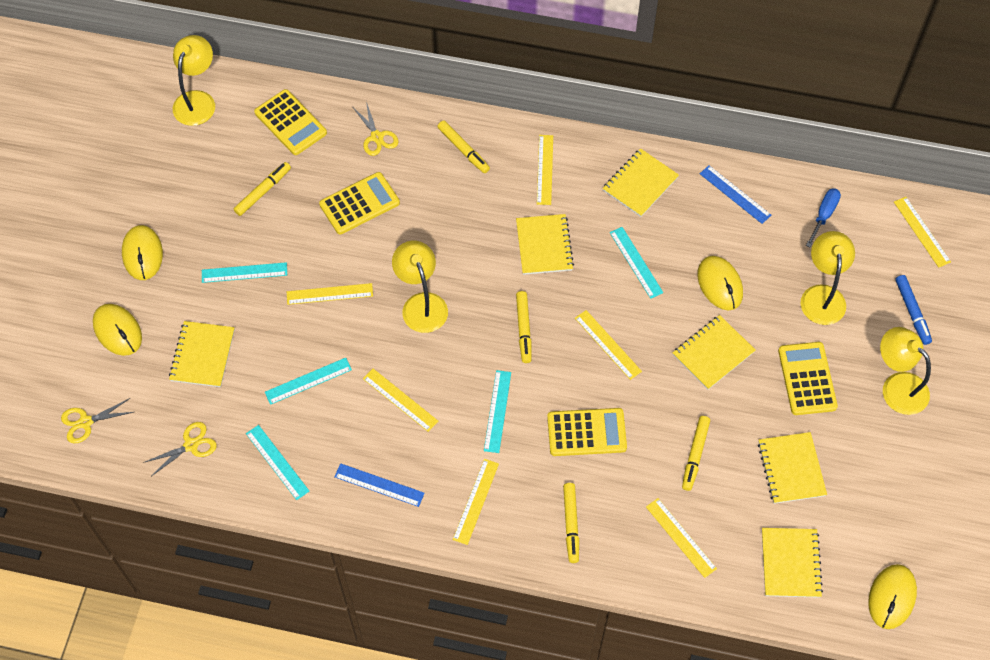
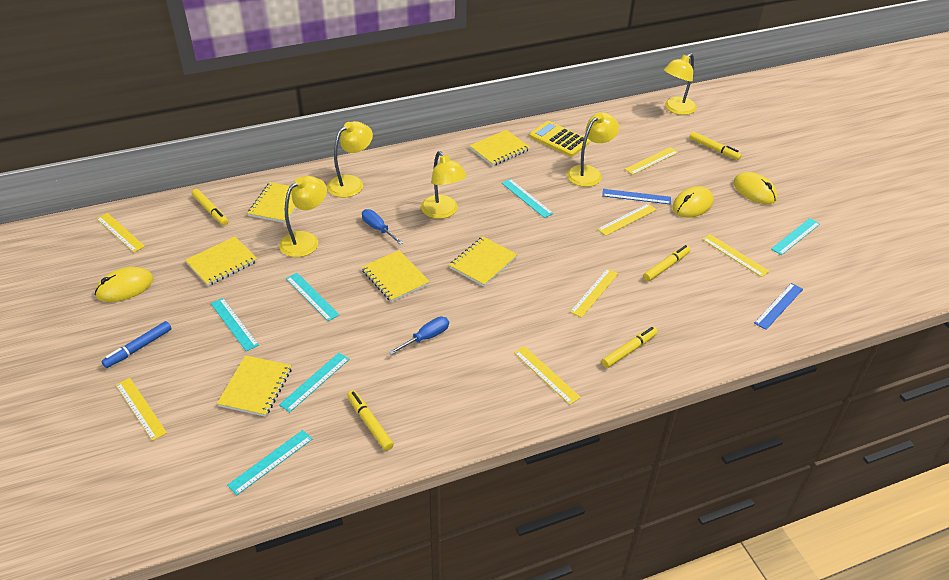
blue screwdriver: 1 -> 2
turquoise ruler: 5 -> 6
yellow calculator: 4 -> 1
yellow lamp: 4 -> 5
yellow mouse: 4 -> 3
yellow scissors: 3 -> 0

